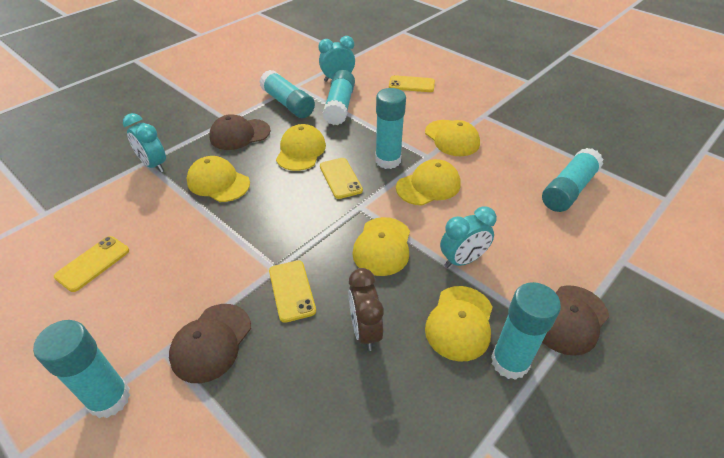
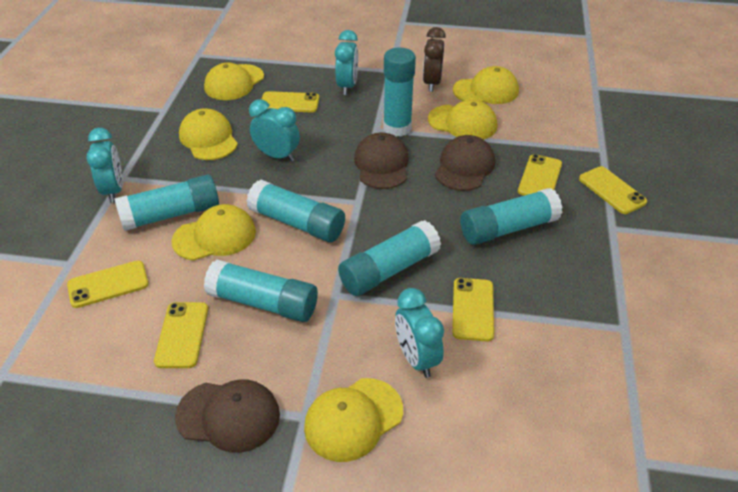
turquoise clock: 3 -> 4
yellow phone: 4 -> 6

